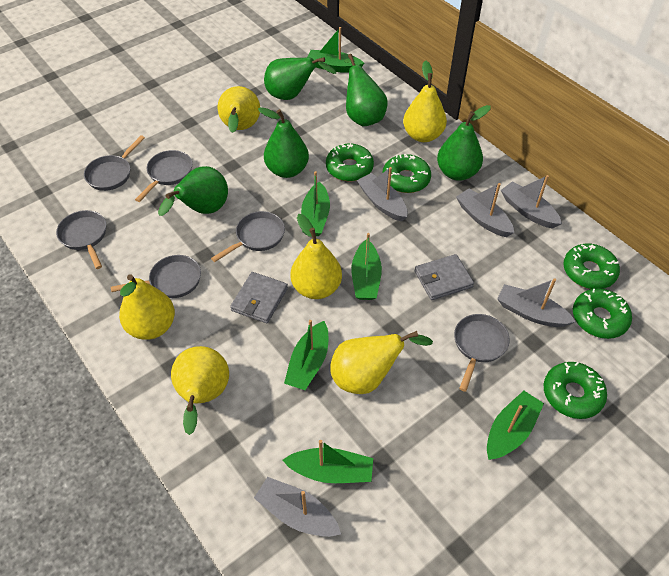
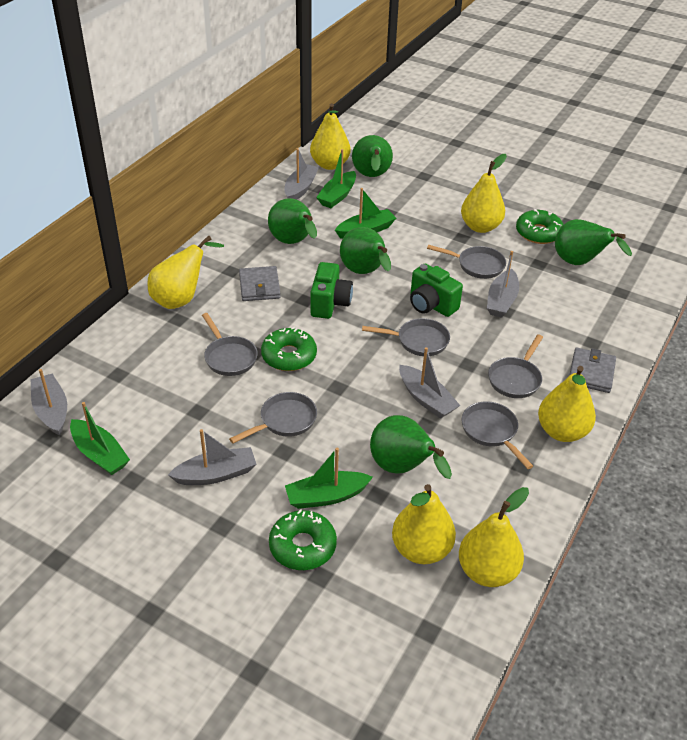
green boat: 6 -> 4
green camera: 0 -> 2
green donut: 5 -> 3

